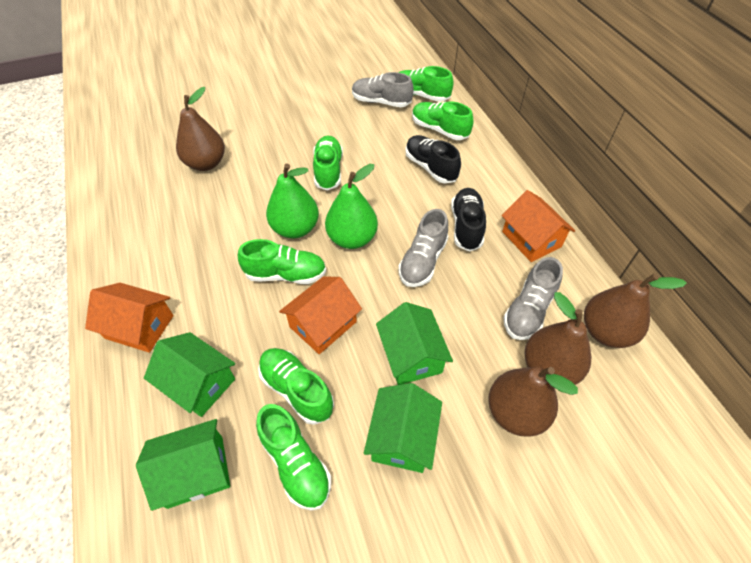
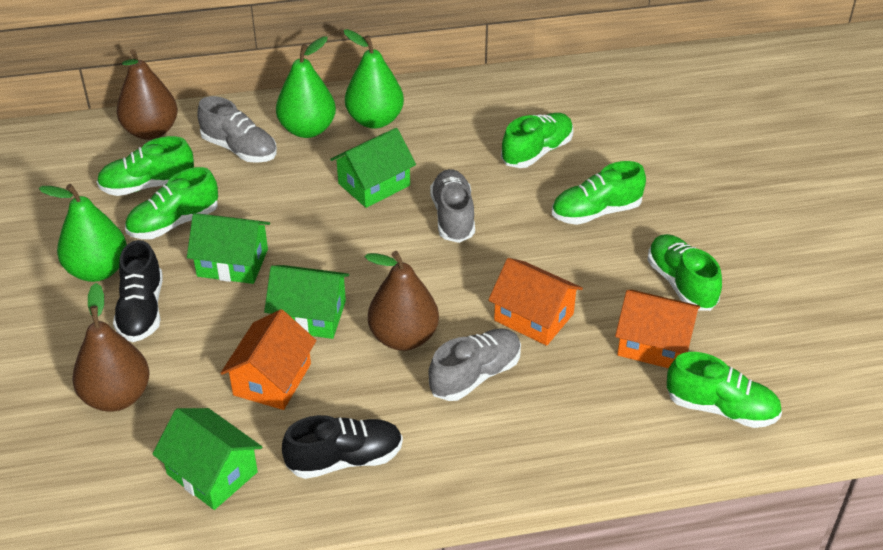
brown pear: 4 -> 3
green pear: 2 -> 3

